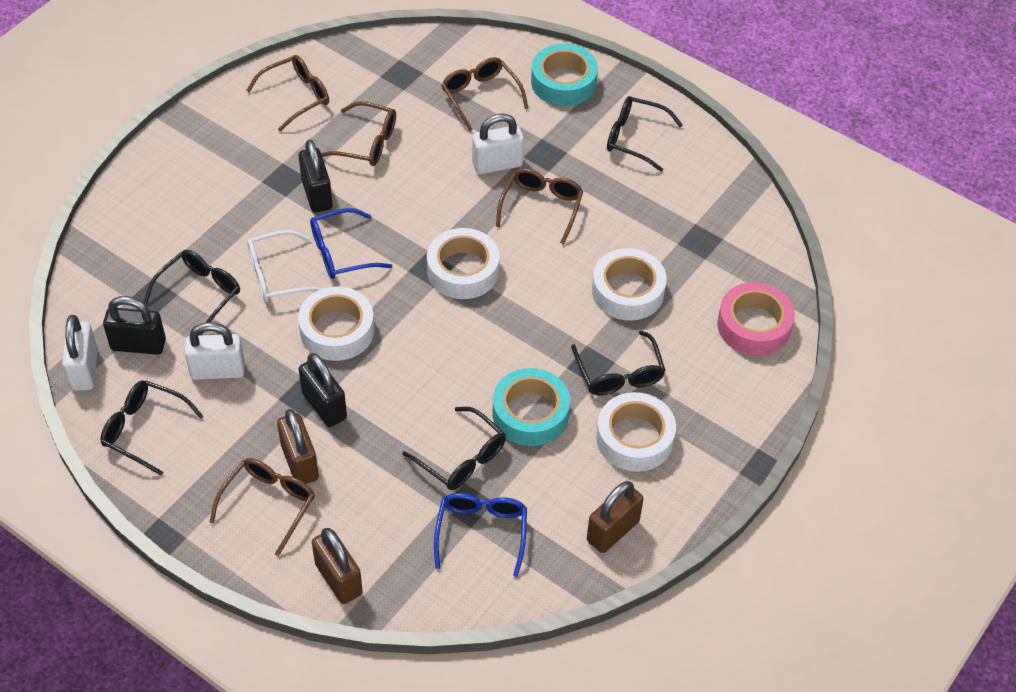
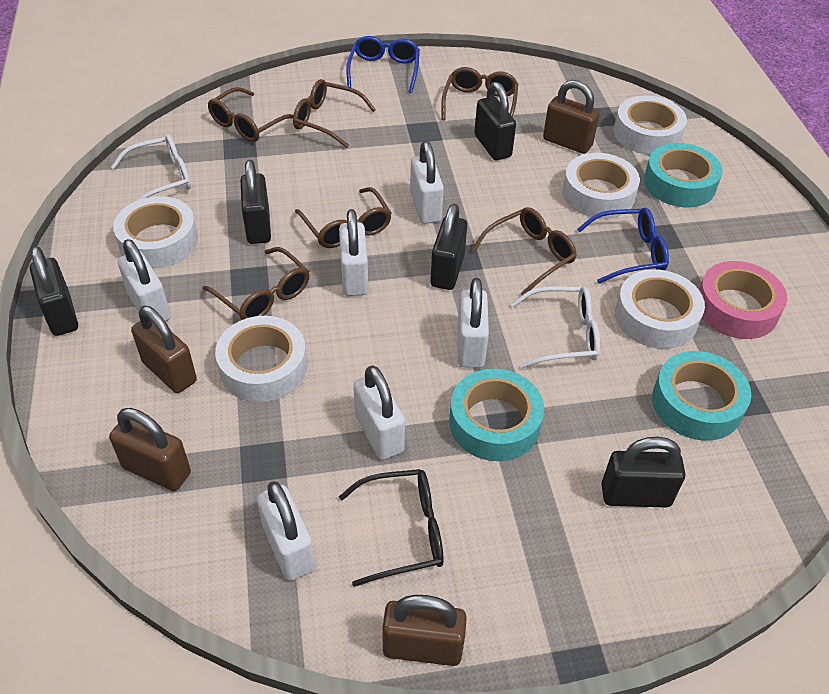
black glasses: 5 -> 1
black padlock: 3 -> 5
brown glasses: 5 -> 6
brown padlock: 3 -> 4
turquoise tape: 2 -> 3
white glasses: 1 -> 2
white padlock: 3 -> 6
white tape: 4 -> 5

